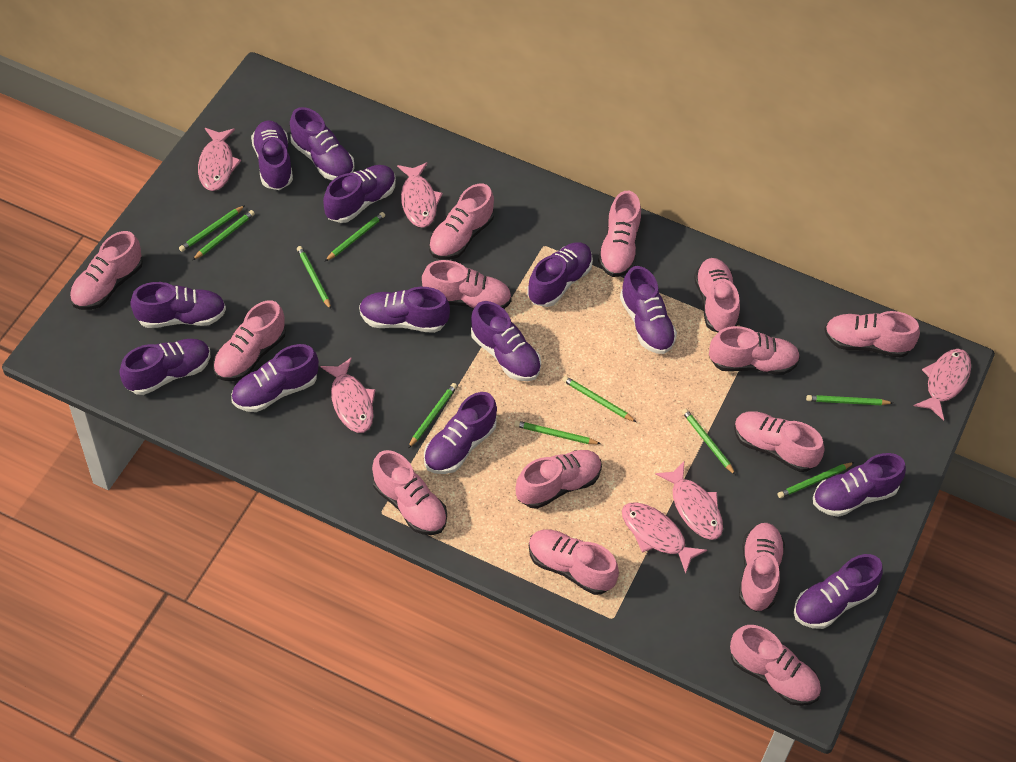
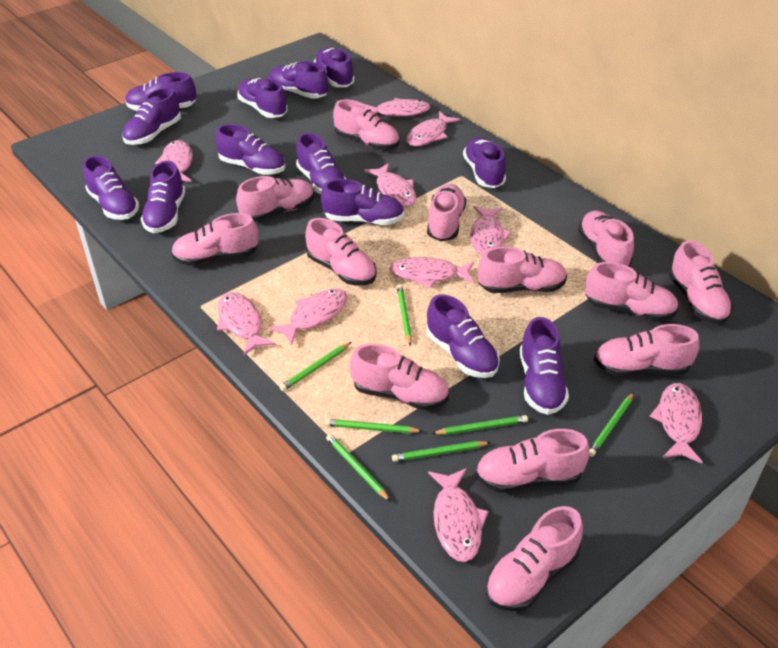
green pencil: 10 -> 7
pink fish: 6 -> 10
pink shoe: 14 -> 13

